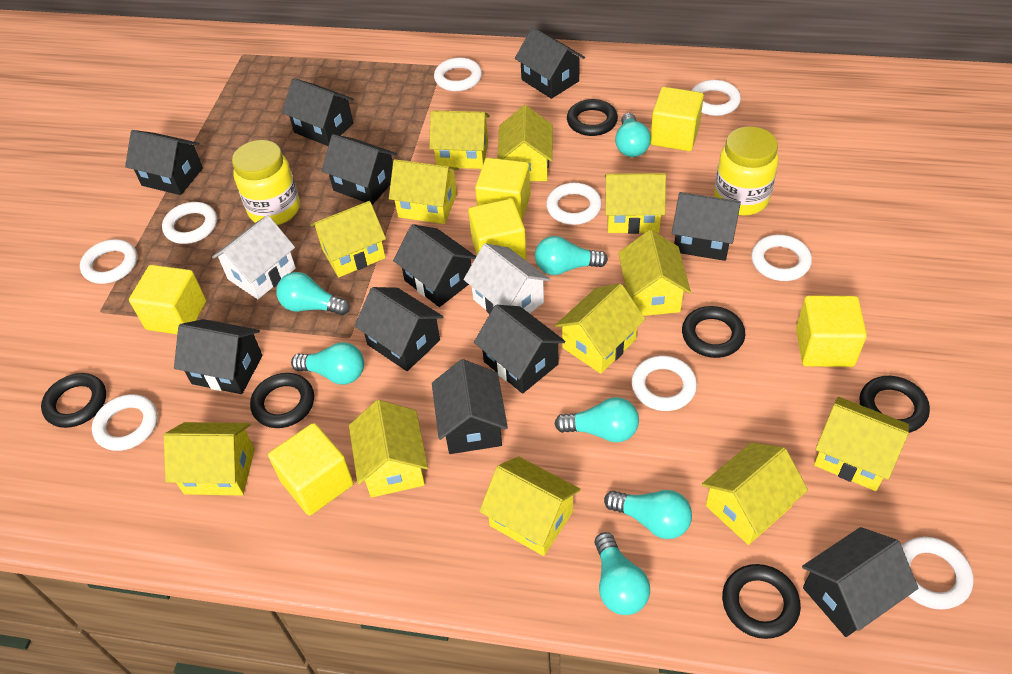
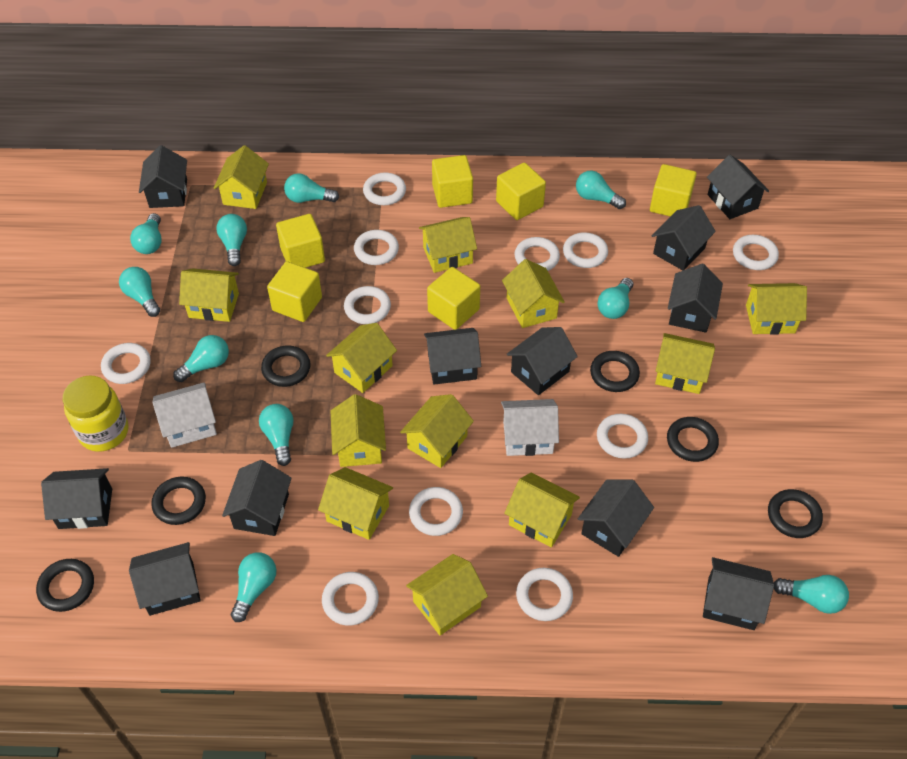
turquoise light bulb: 7 -> 10
white ring: 9 -> 11
yellow jar: 2 -> 1

